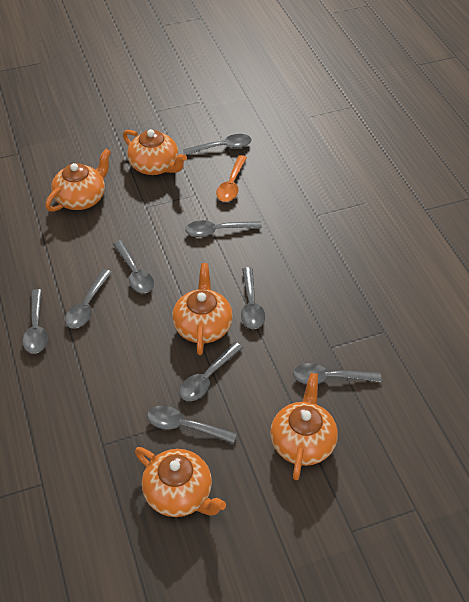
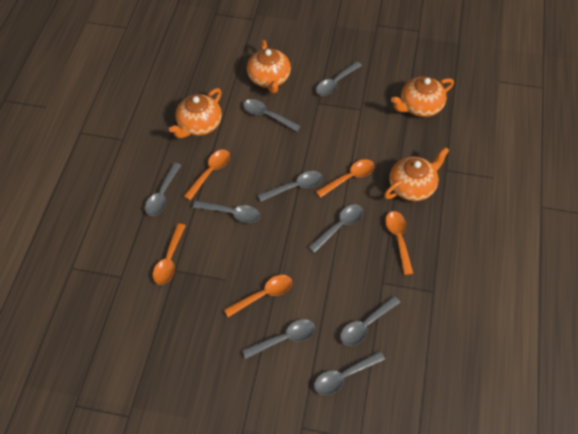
orange spoon: 1 -> 5
orange teapot: 5 -> 4

